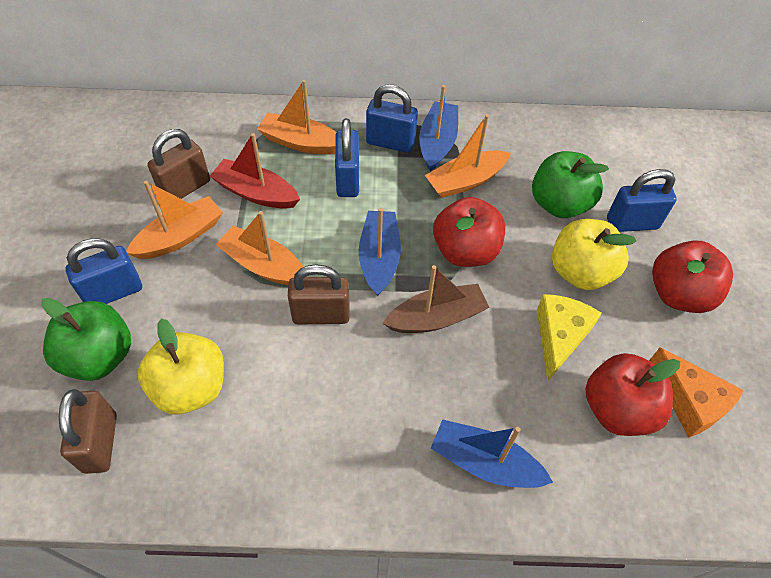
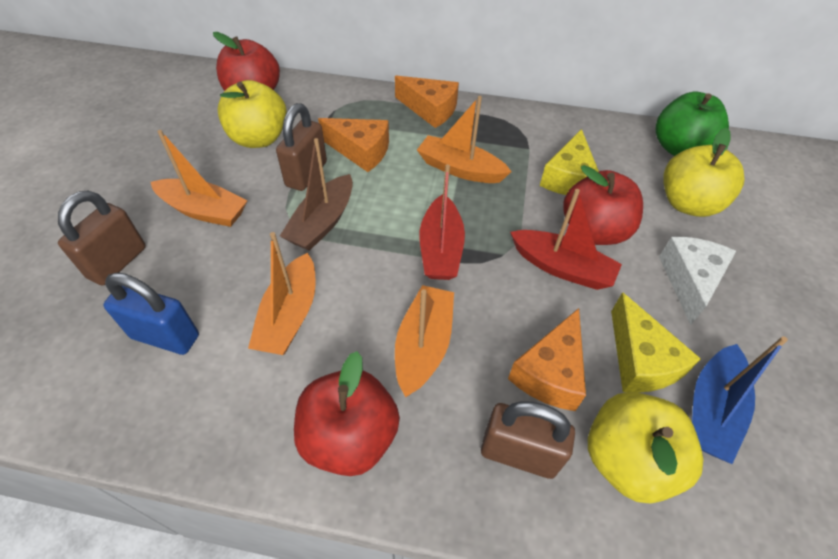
blue boat: 3 -> 1
blue padlock: 4 -> 1
green apple: 2 -> 1
orange cheese: 1 -> 3
red boat: 1 -> 2
white cheese: 0 -> 1
yellow apple: 2 -> 3
yellow cheese: 1 -> 2

